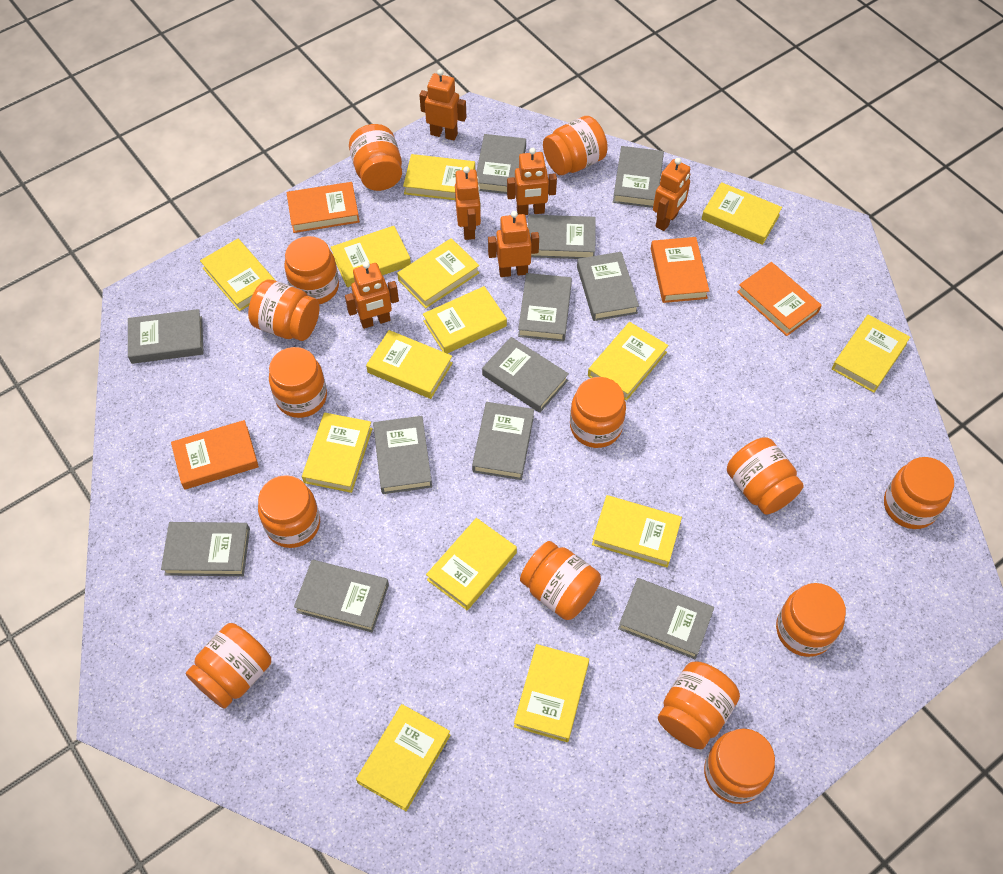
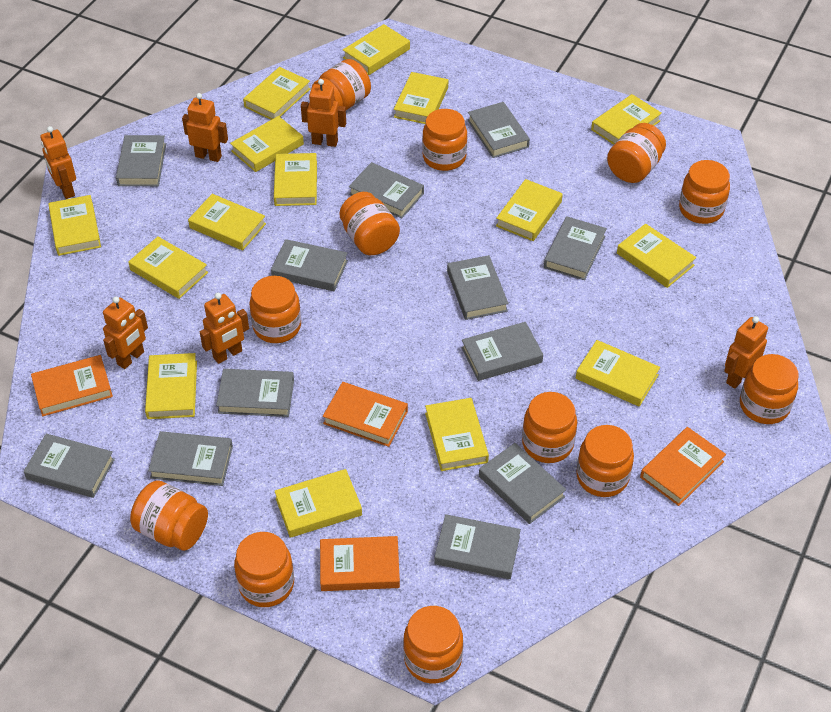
orange jar: 14 -> 12
yellow book: 14 -> 15

